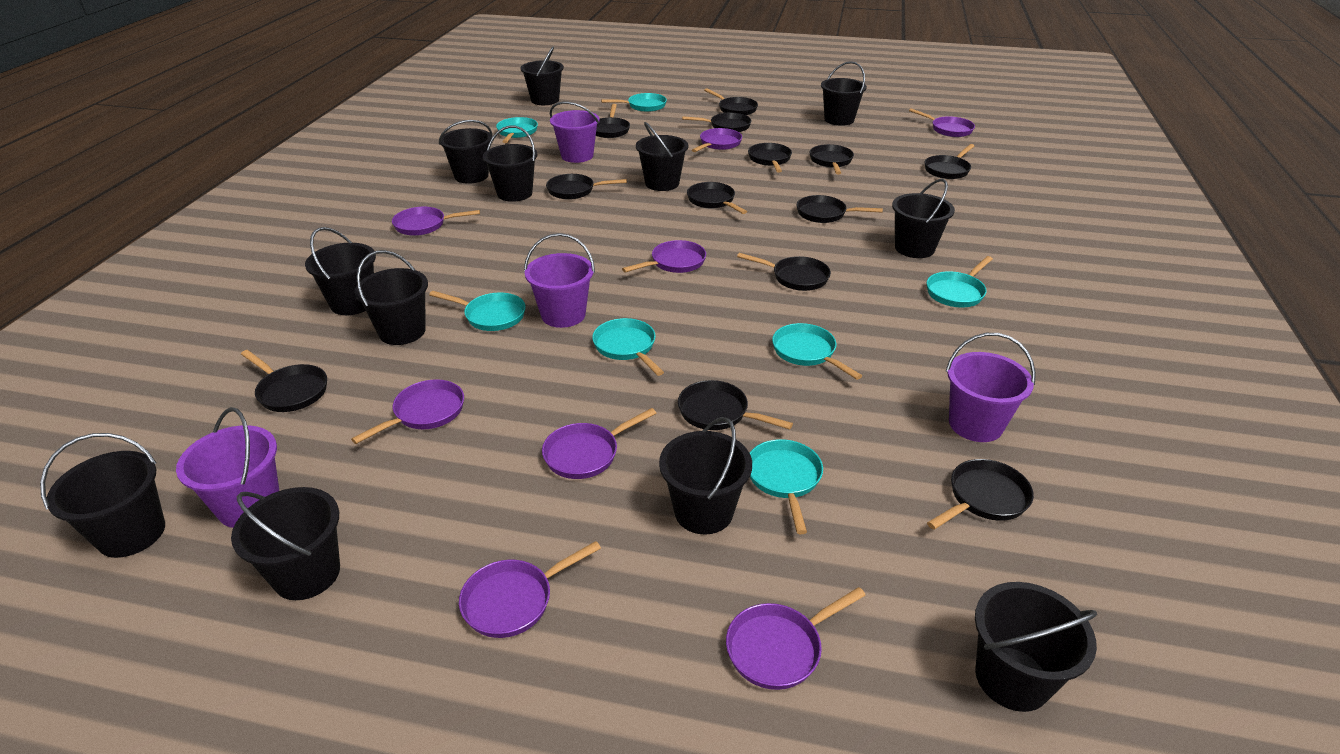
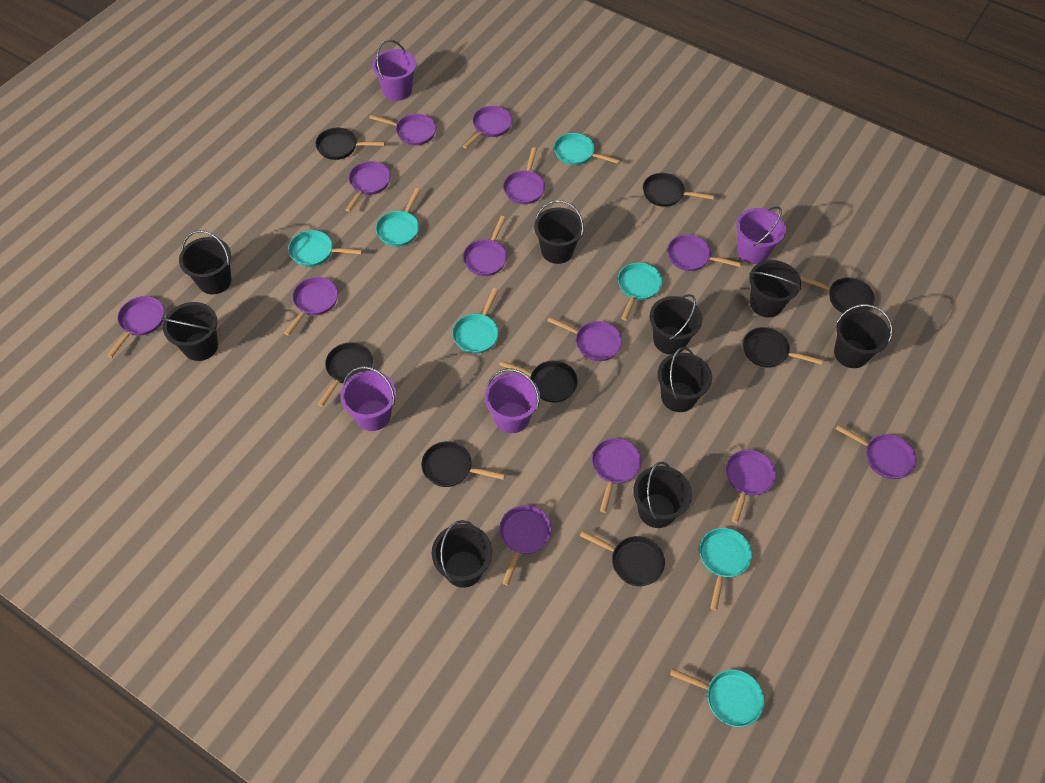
black bucket: 12 -> 9
black pan: 13 -> 8
purple pan: 8 -> 13

